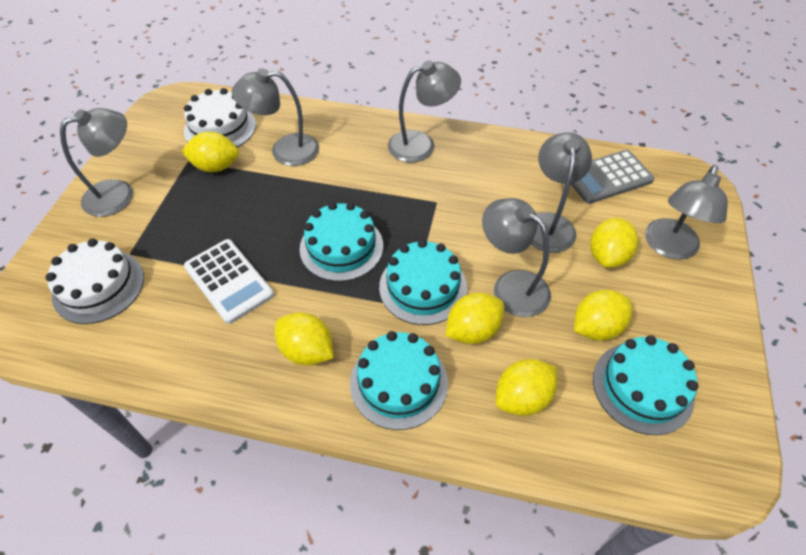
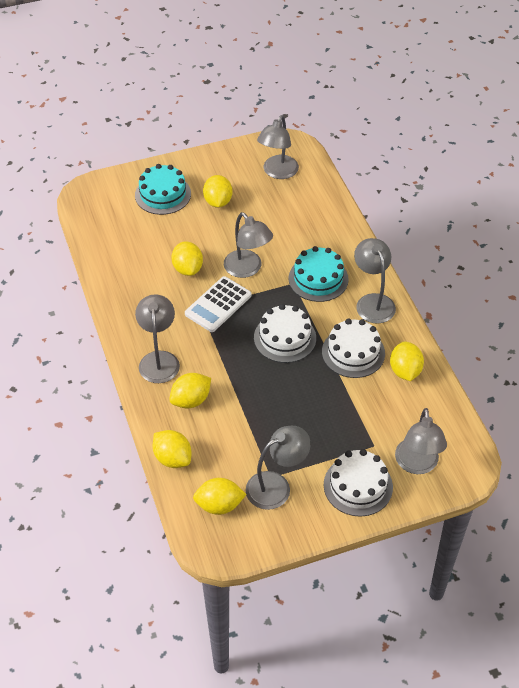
grey calculator: 1 -> 0
turquoise cake: 4 -> 2
white cake: 2 -> 3

